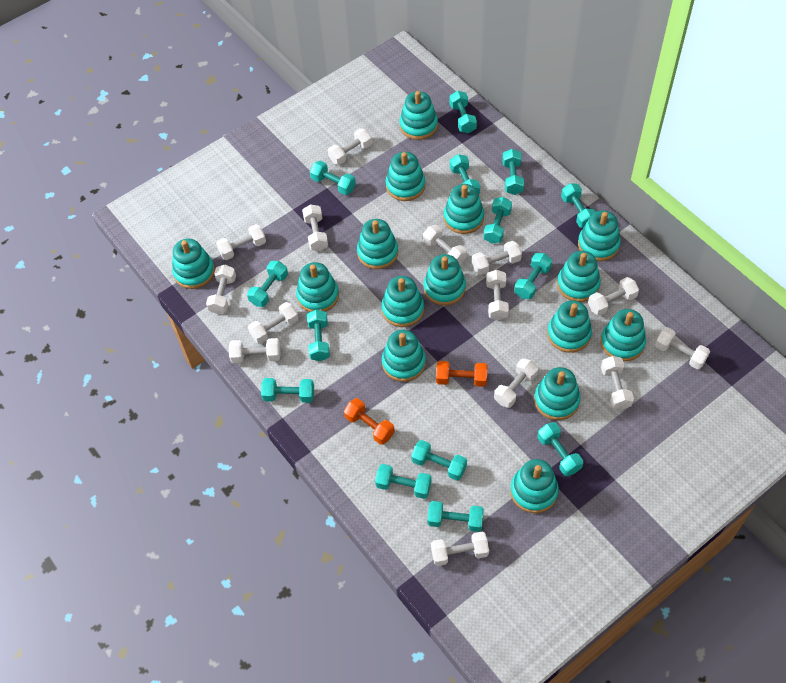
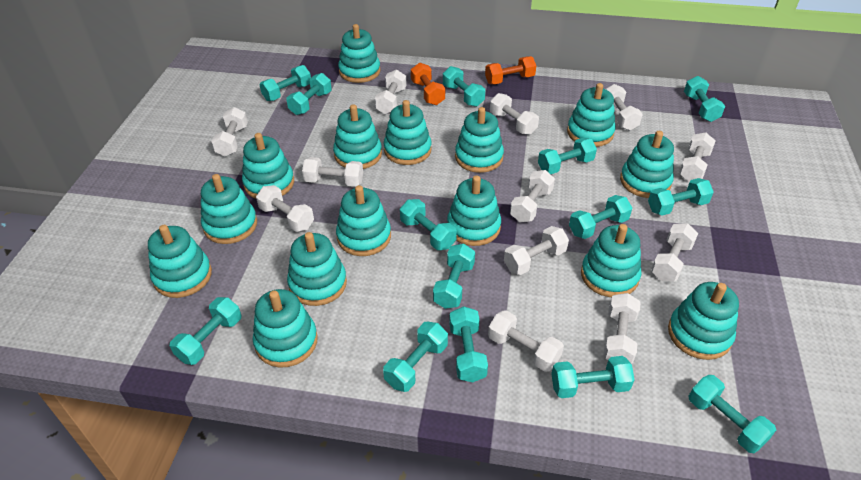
white dumbbell: 14 -> 12

